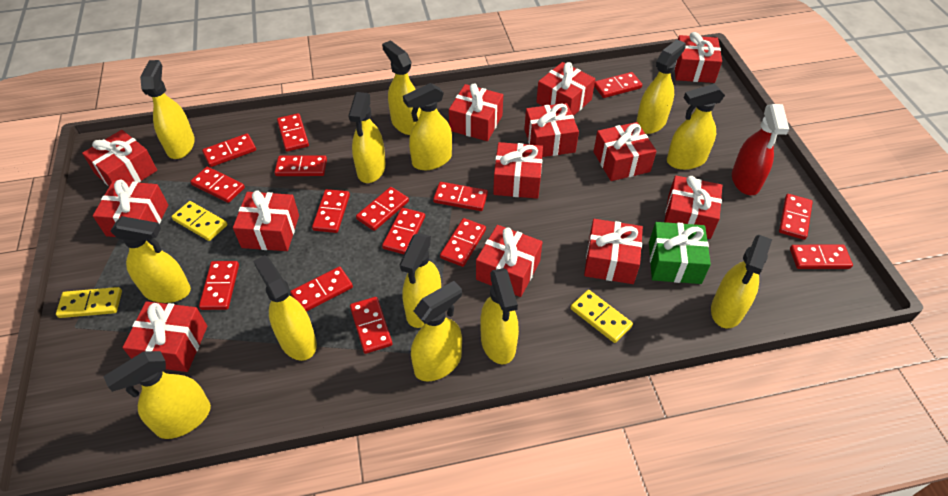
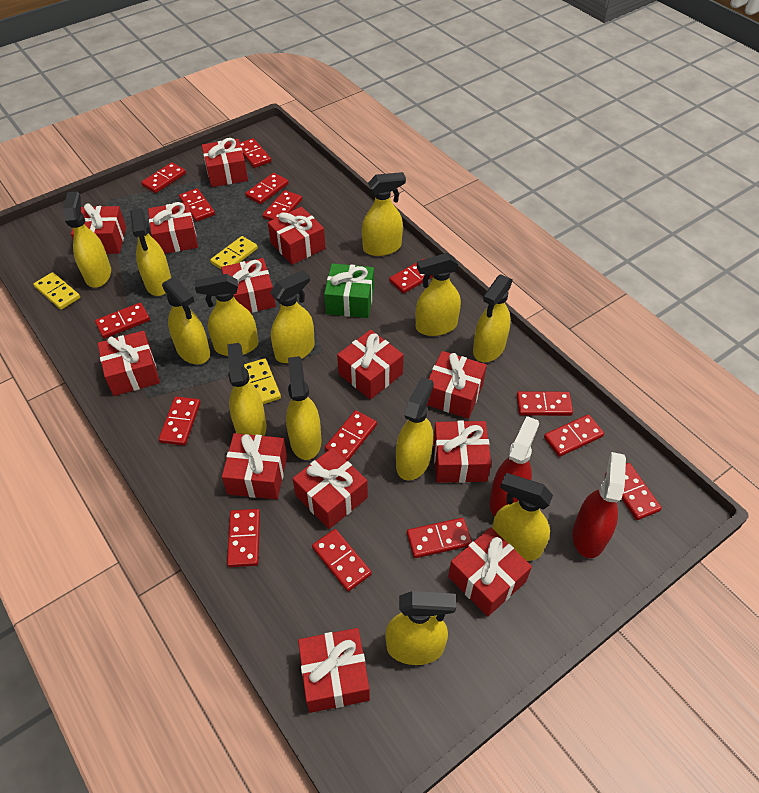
red spray bottle: 1 -> 2

